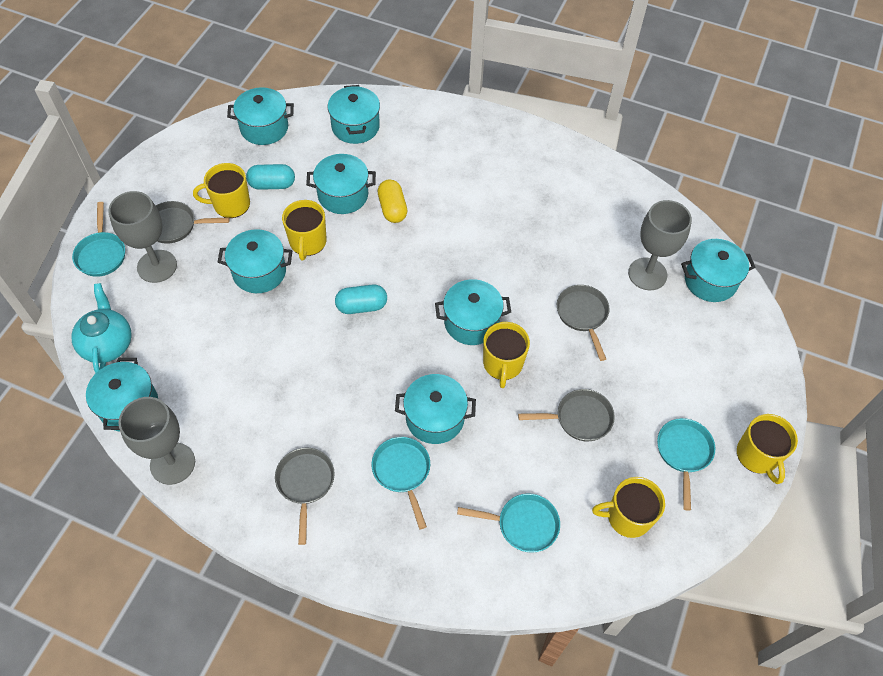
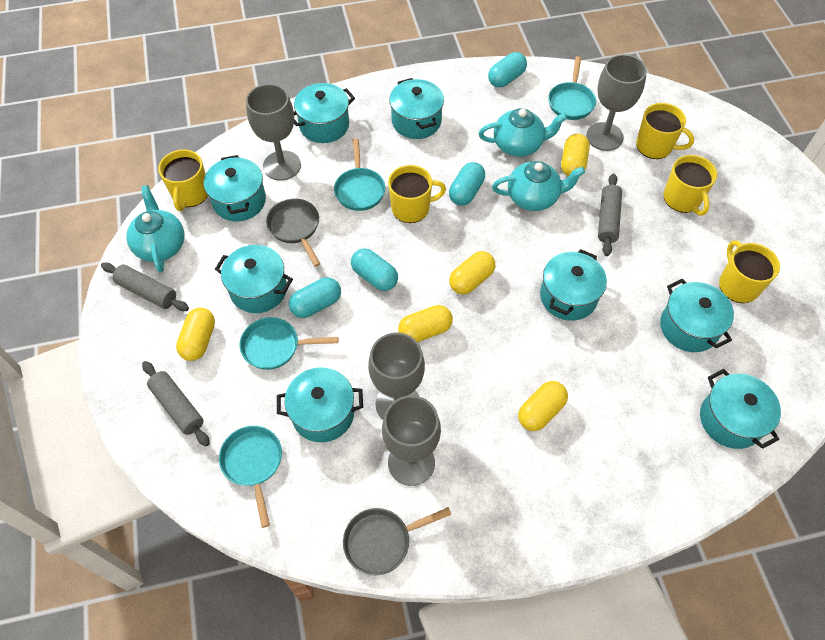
grey goblet: 3 -> 4
grey pan: 4 -> 2
grey rolling pin: 0 -> 3
turquoise capsule: 2 -> 4
turquoise teapot: 1 -> 3
yellow capsule: 1 -> 5

